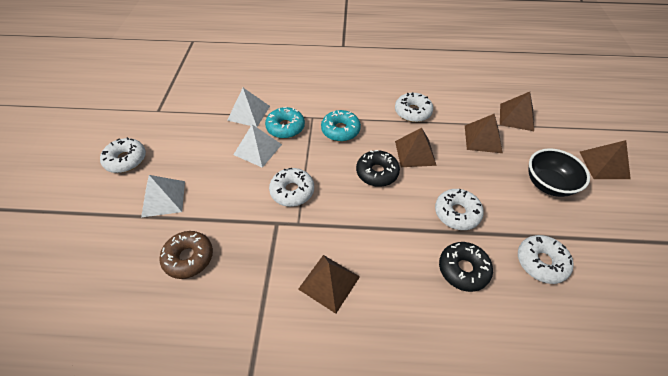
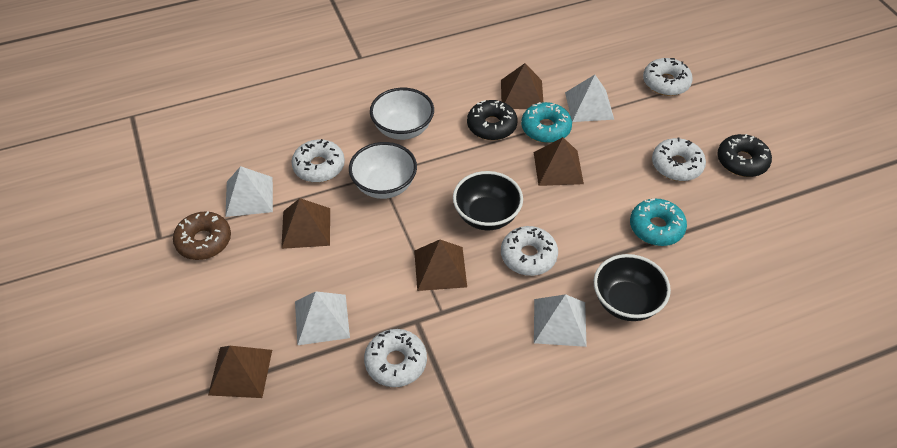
black bowl: 1 -> 2
white bowl: 0 -> 2
white pyramid: 3 -> 4

